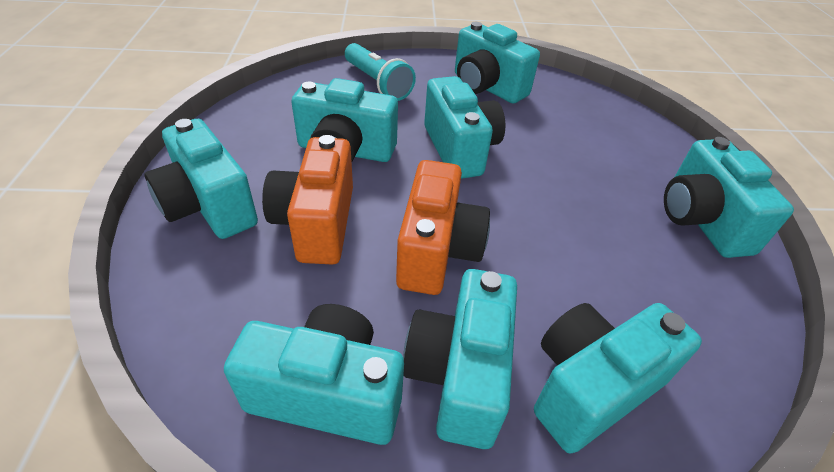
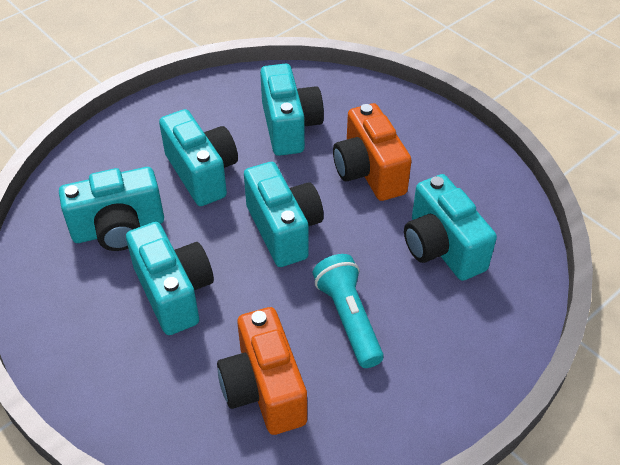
turquoise camera: 8 -> 6

